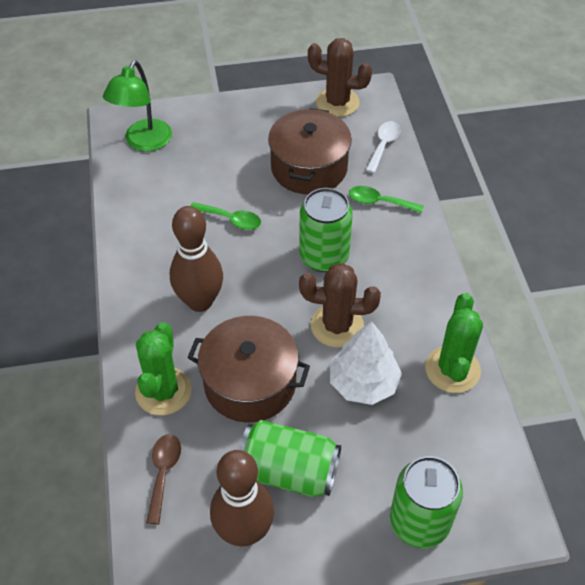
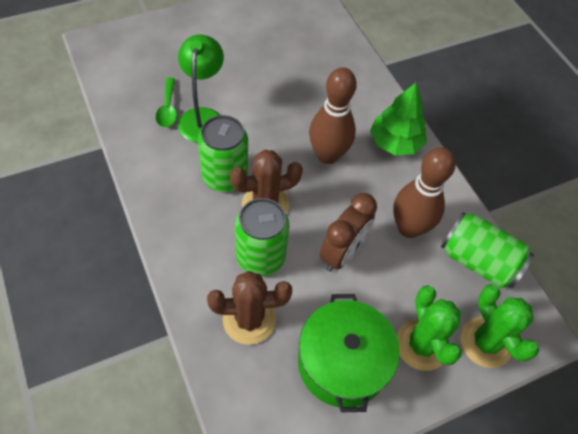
brown clock: 0 -> 1
brown pot: 2 -> 0
brown spoon: 1 -> 0
green pot: 0 -> 1
green spoon: 2 -> 1
green tree: 0 -> 1
white spoon: 1 -> 0
white tree: 1 -> 0

